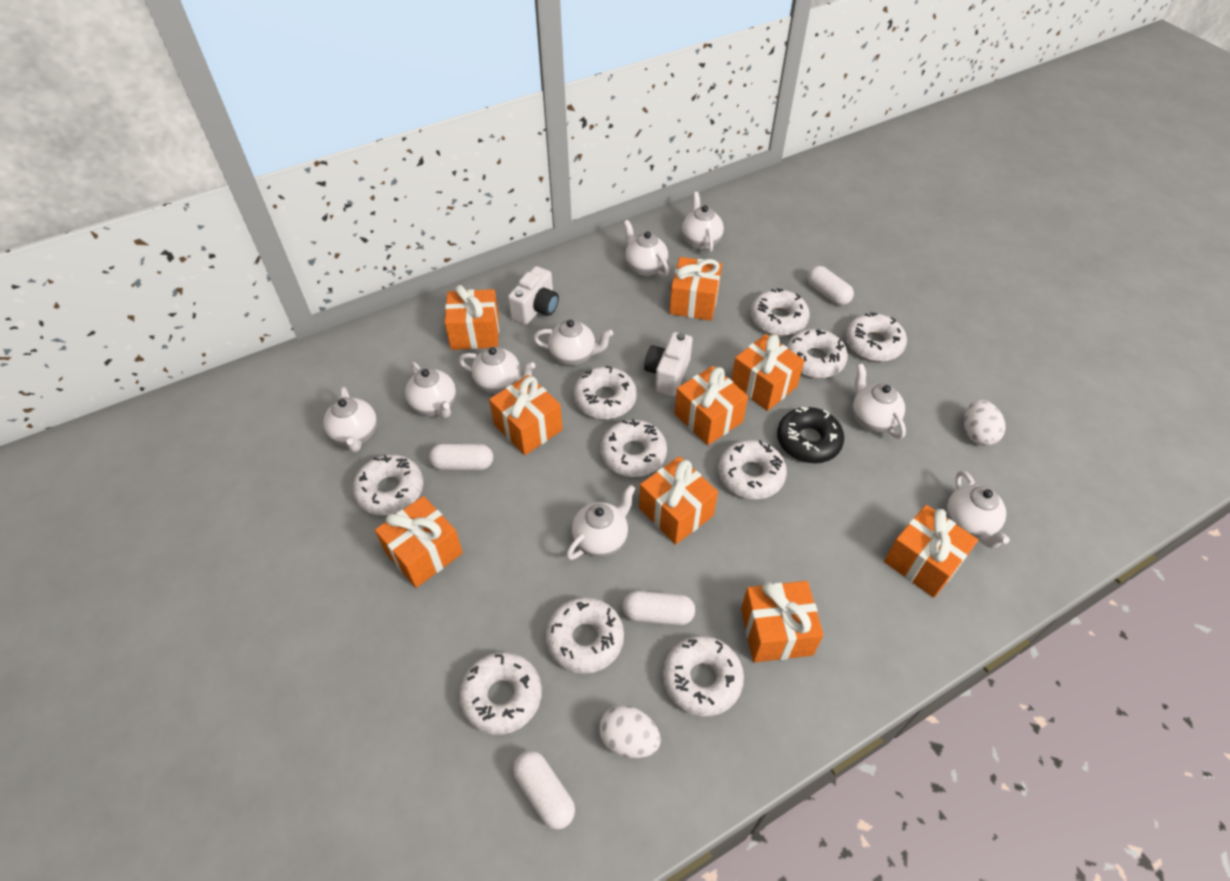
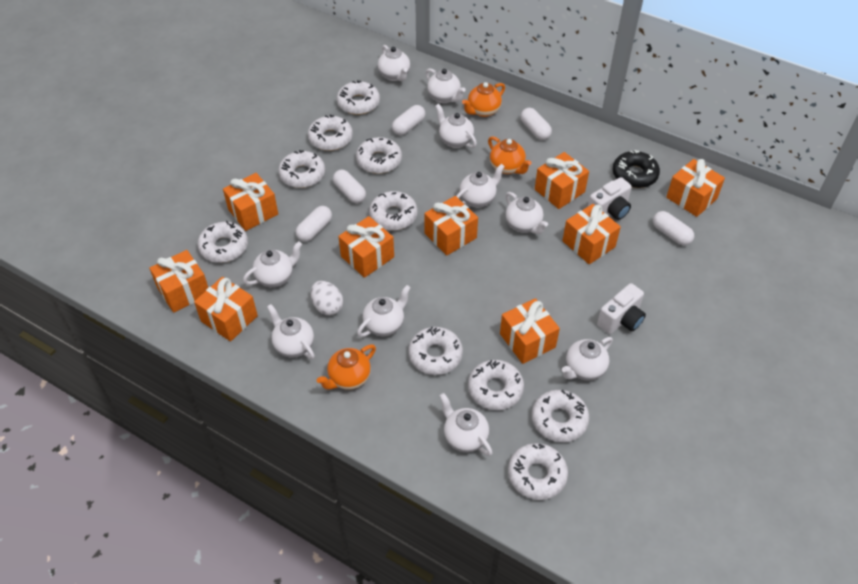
orange teapot: 0 -> 3
white capsule: 4 -> 5
white egg: 2 -> 1
white teapot: 9 -> 10

